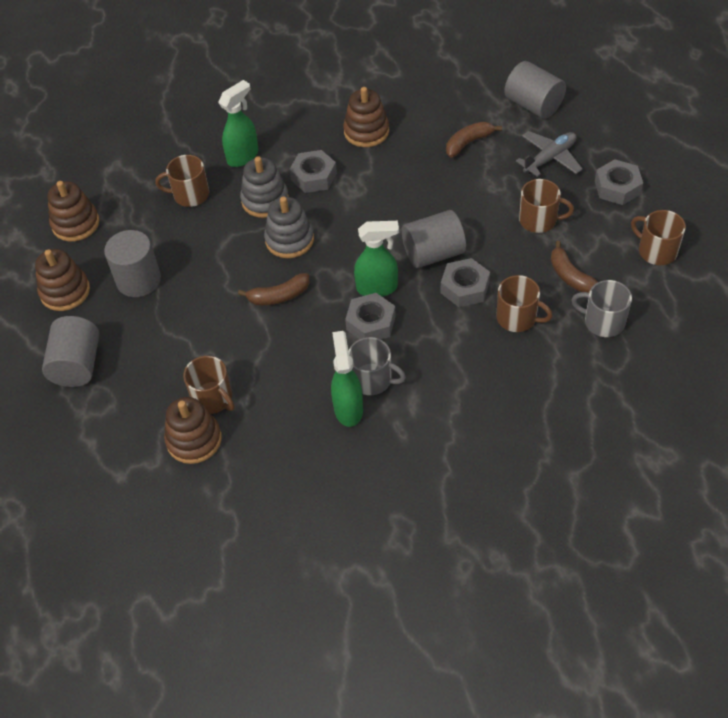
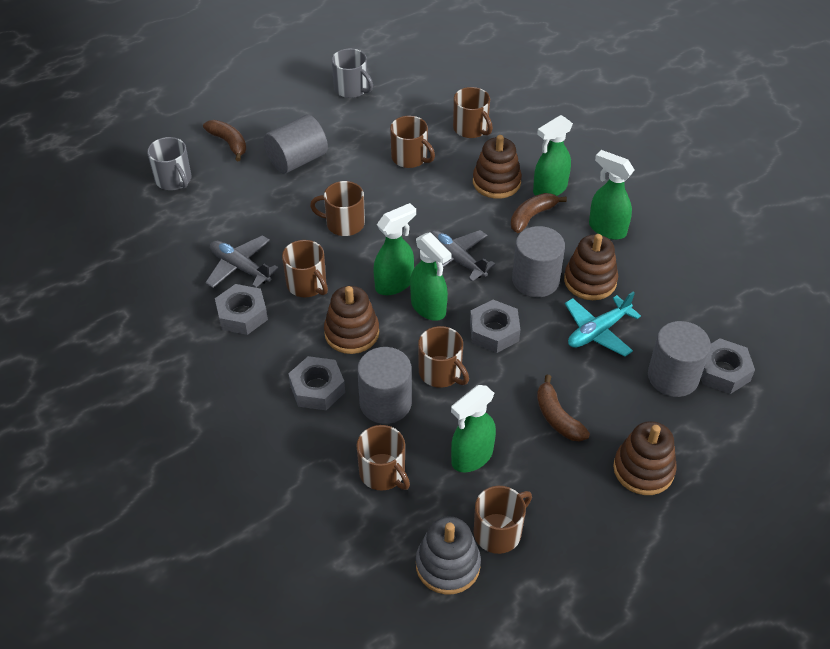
brown mug: 5 -> 7
green spray bottle: 3 -> 5
grey plane: 1 -> 2
grey stacking toy: 2 -> 1
turquoise plane: 0 -> 1

